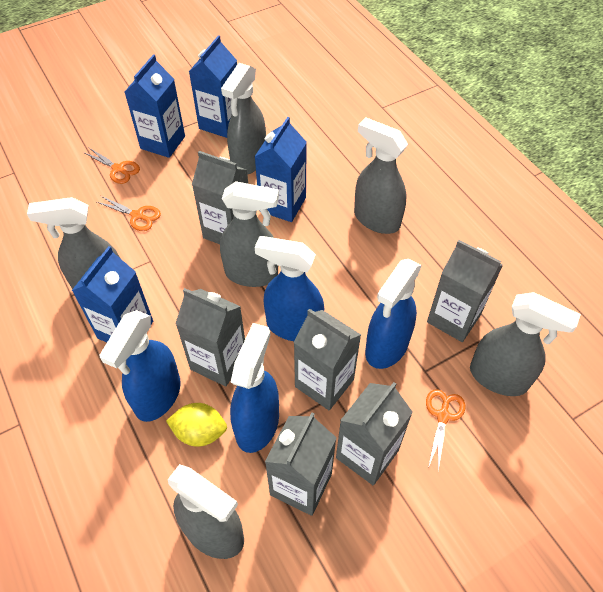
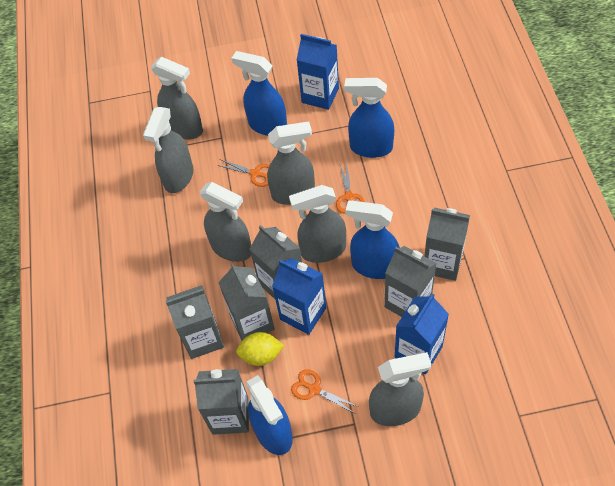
blue carton: 4 -> 3

